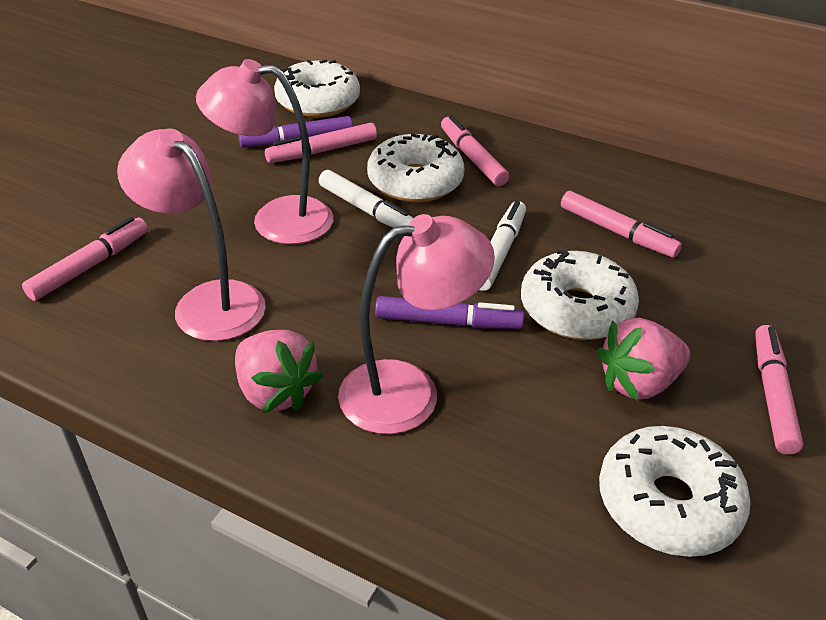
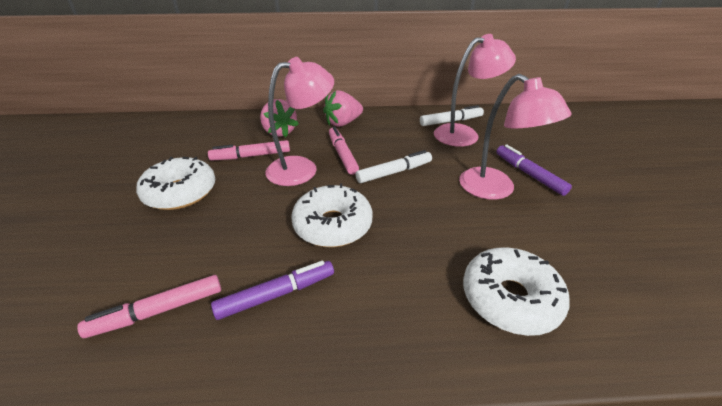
pink marker: 5 -> 3
white donut: 4 -> 3

